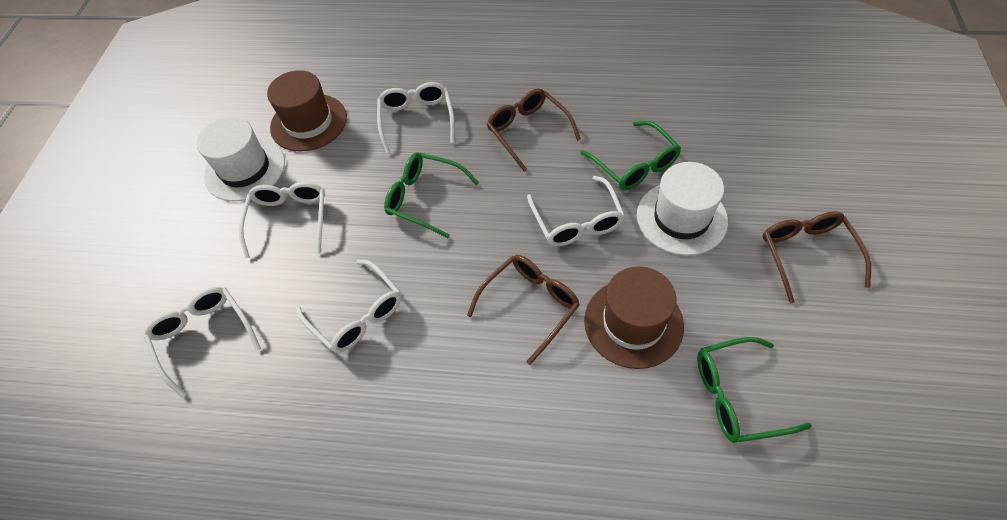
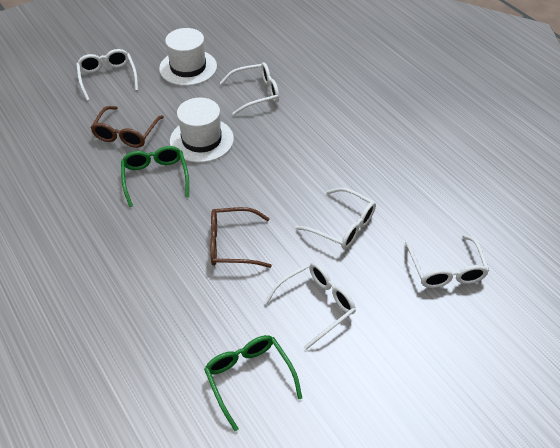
brown glasses: 3 -> 2
brown hat: 2 -> 0
green glasses: 3 -> 2

